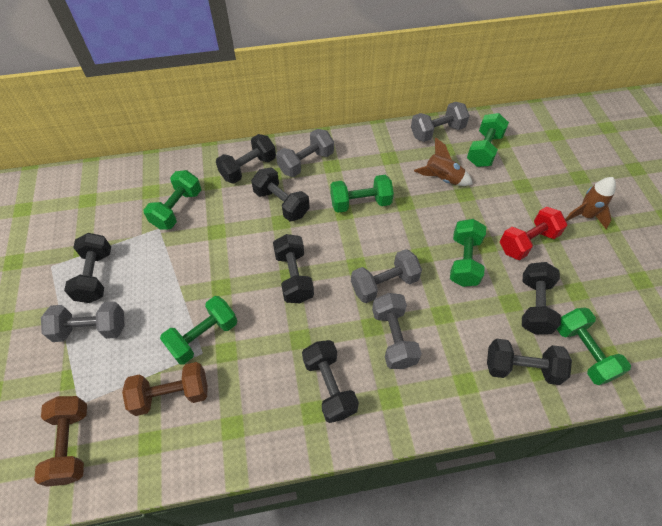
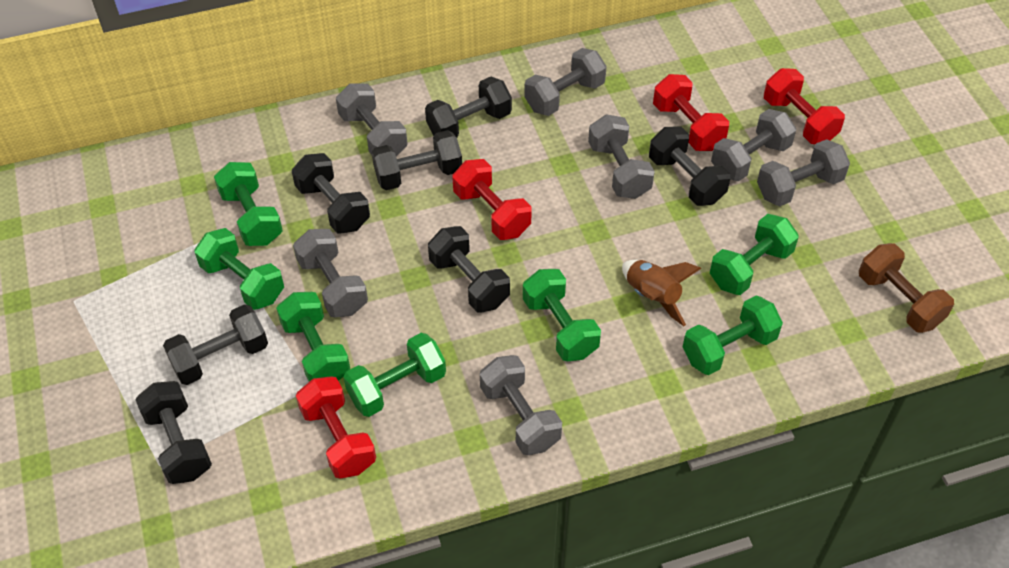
brown dumbbell: 2 -> 1
brown rocket: 2 -> 1
green dumbbell: 6 -> 7
grey dumbbell: 5 -> 7
red dumbbell: 1 -> 4

